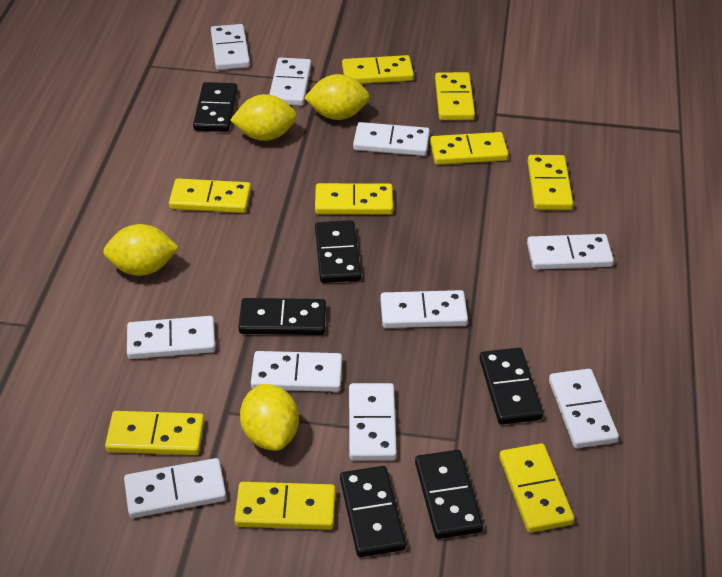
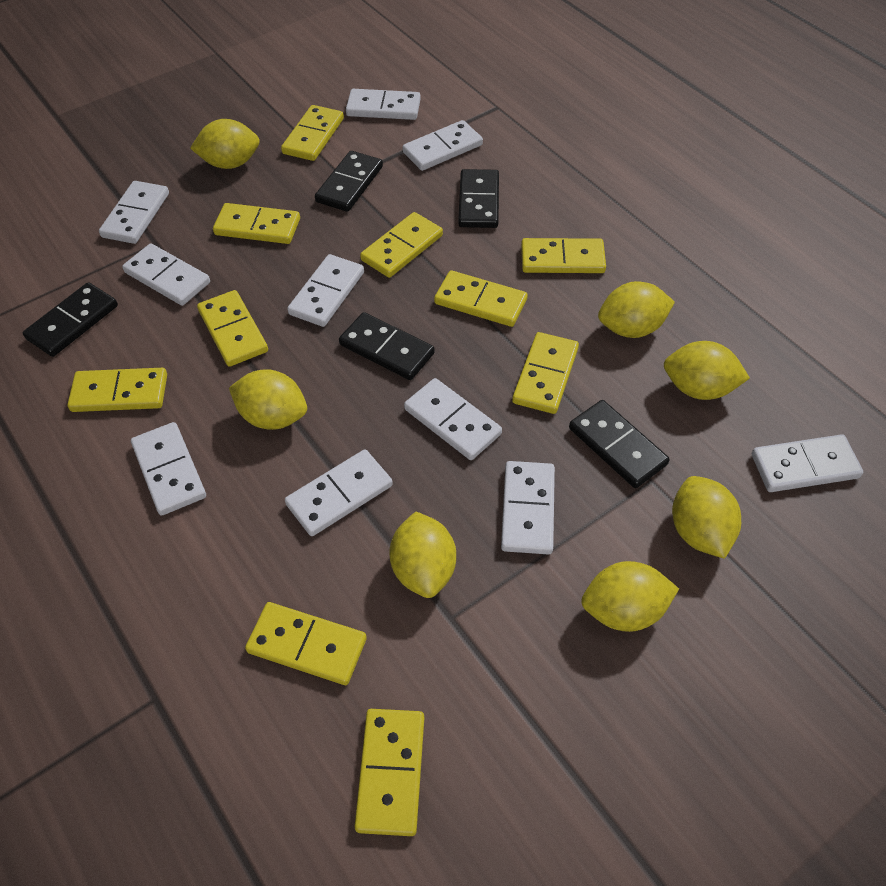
black domino: 6 -> 5
yellow domino: 9 -> 10
yellow lemon: 4 -> 7

